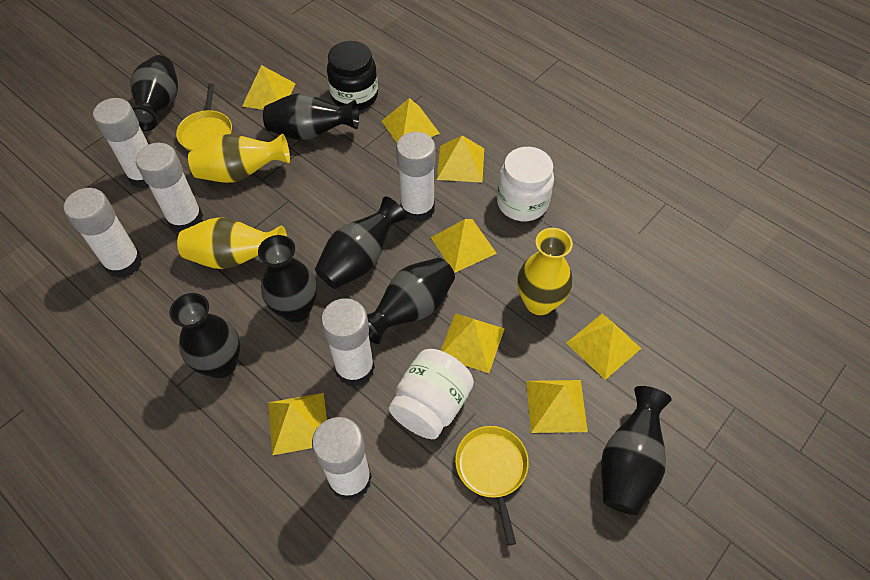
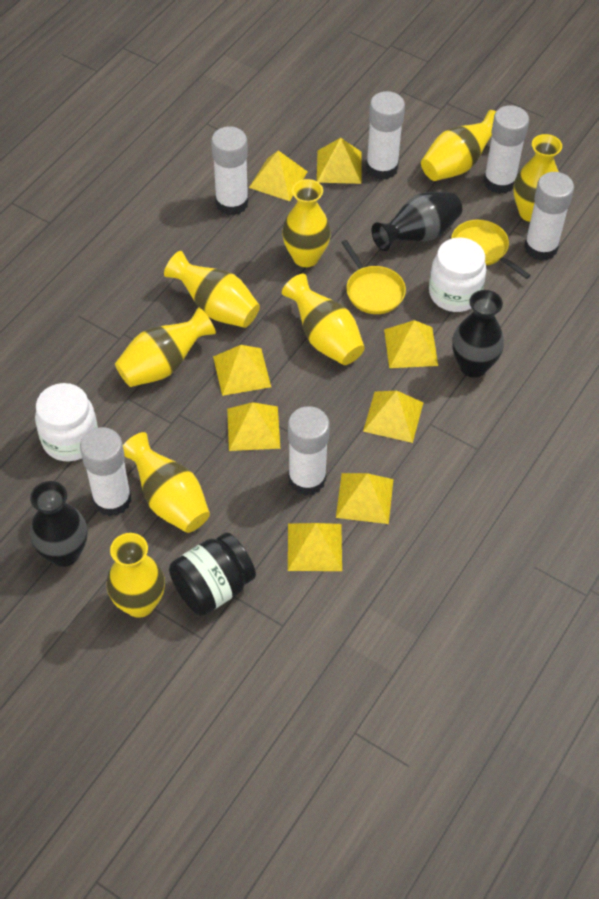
black vase: 7 -> 3
yellow vase: 3 -> 8

